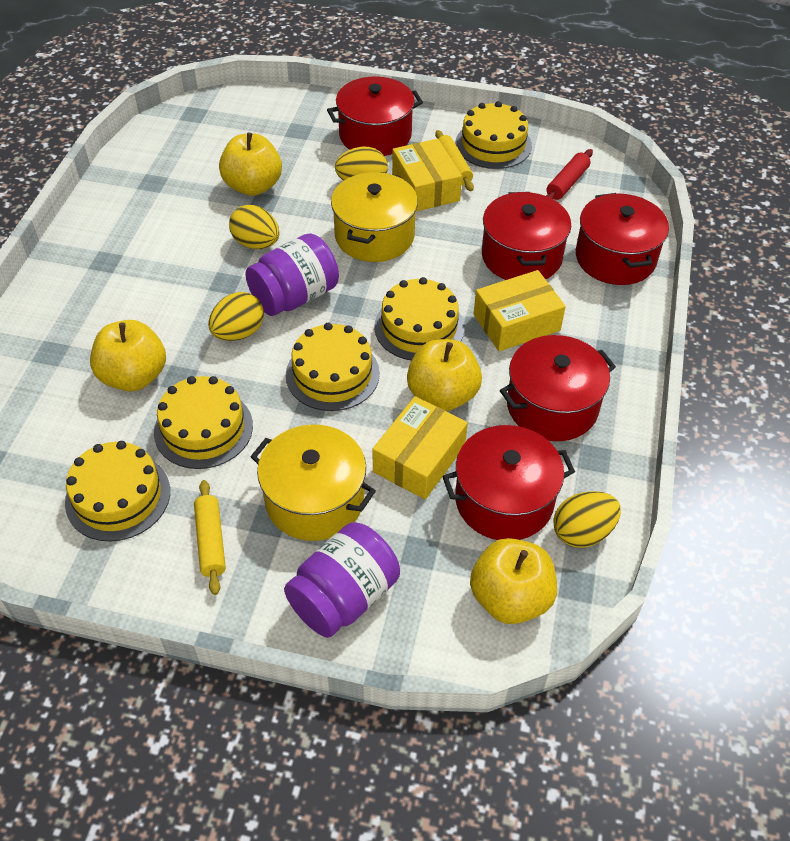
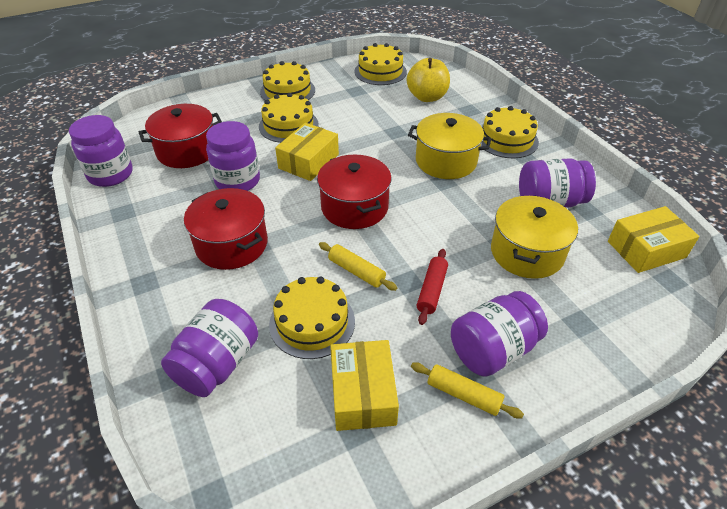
purple jar: 2 -> 5
red pot: 5 -> 3
yellow apple: 4 -> 1
yellow egg: 4 -> 0

